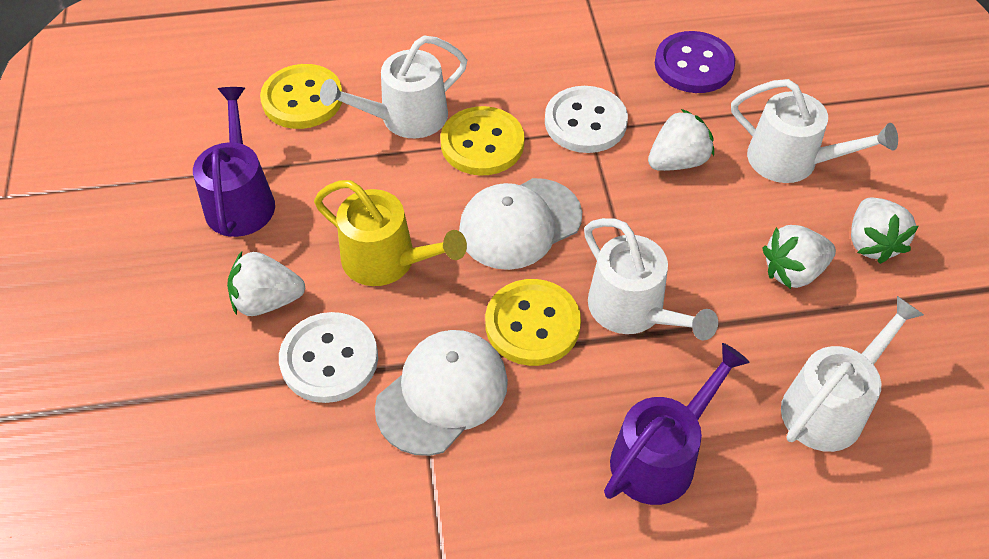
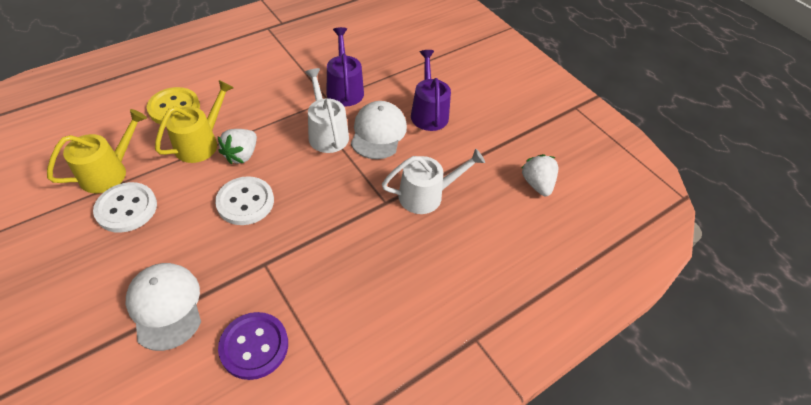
white strawberry: 4 -> 2
white watering can: 4 -> 2
yellow button: 3 -> 1
yellow watering can: 1 -> 2

